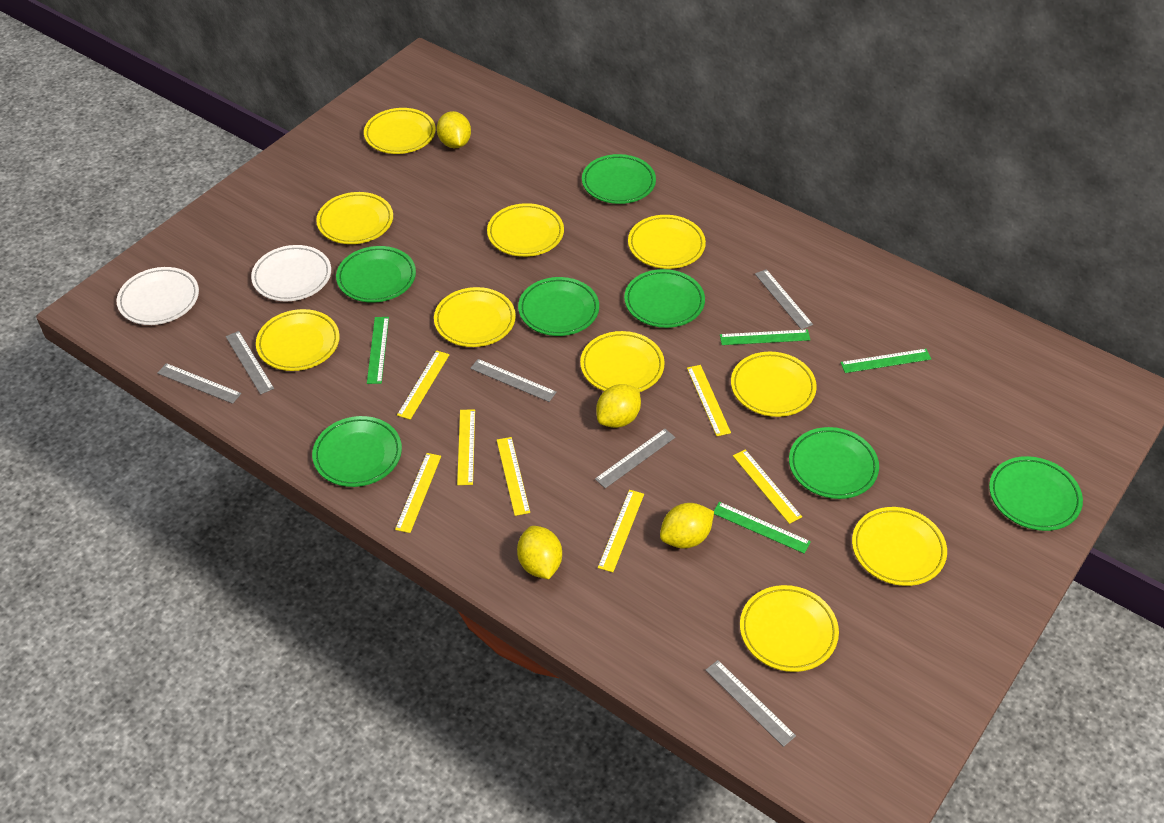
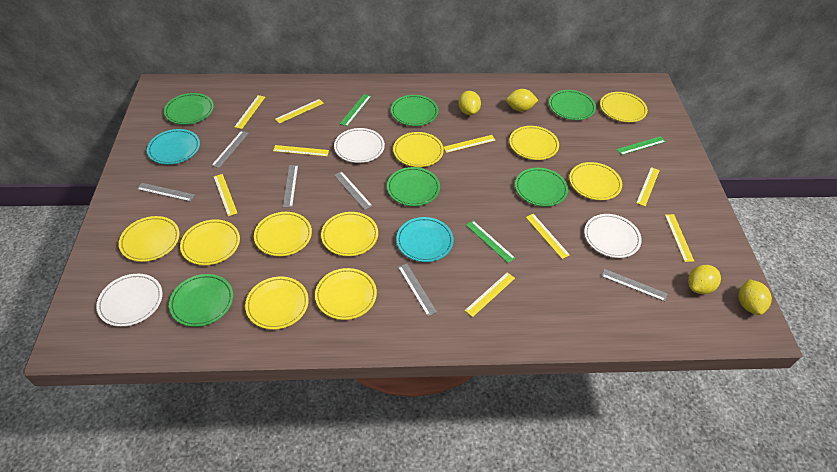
green plate: 7 -> 6
green ruler: 4 -> 3
turquoise plate: 0 -> 2
white plate: 2 -> 3
yellow ruler: 7 -> 9

